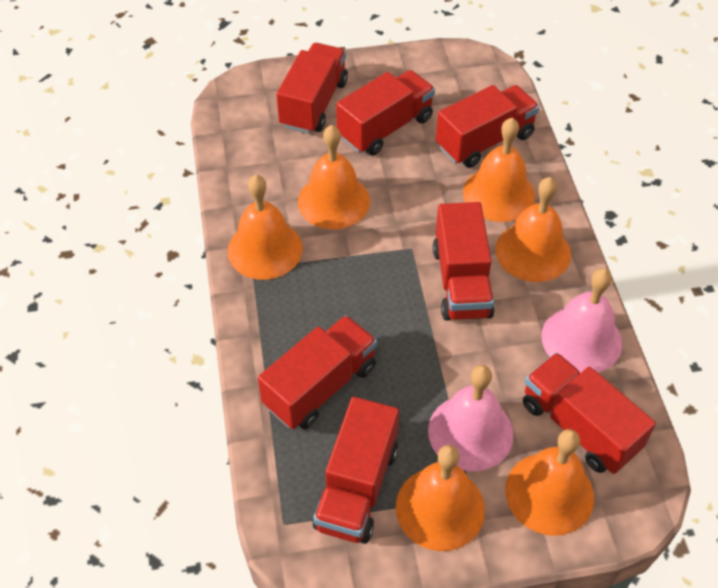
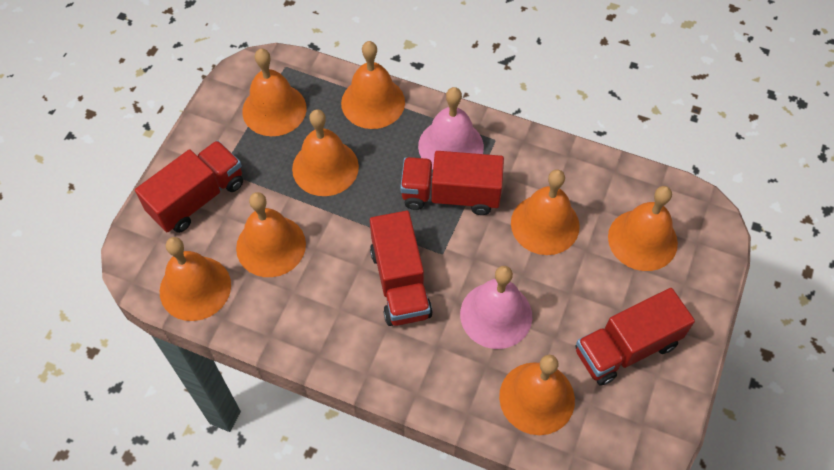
orange bell: 6 -> 8
red truck: 7 -> 4

